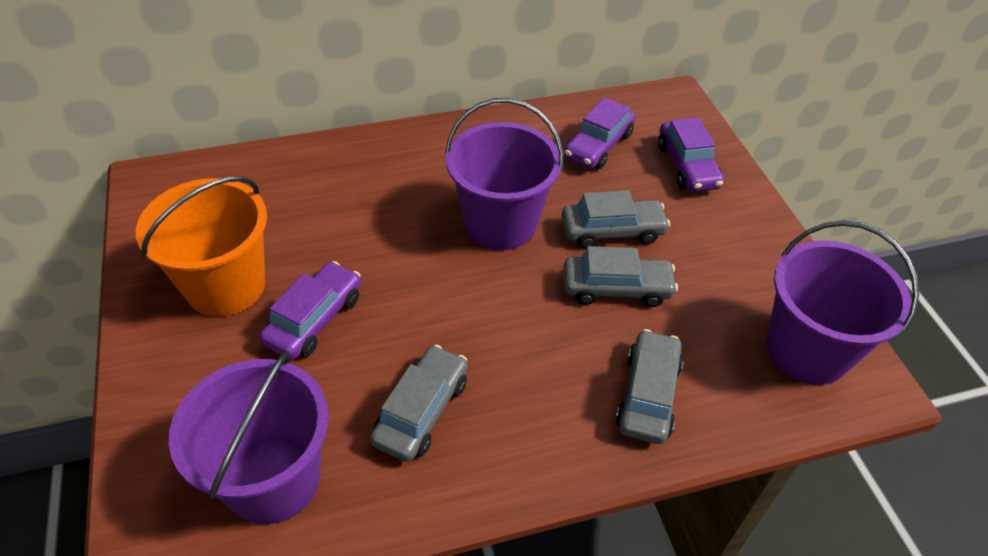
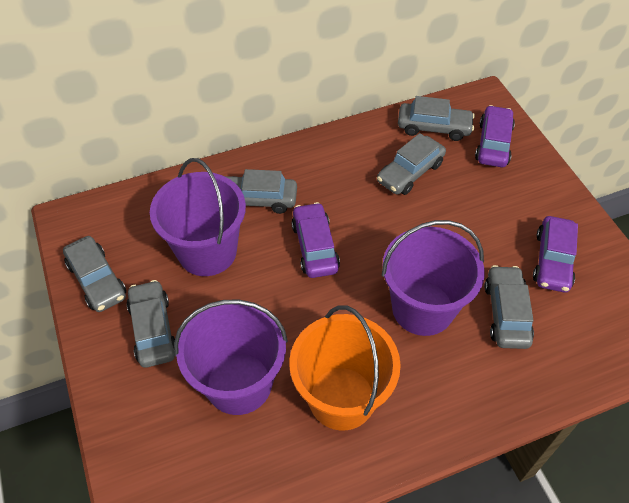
grey car: 4 -> 6

